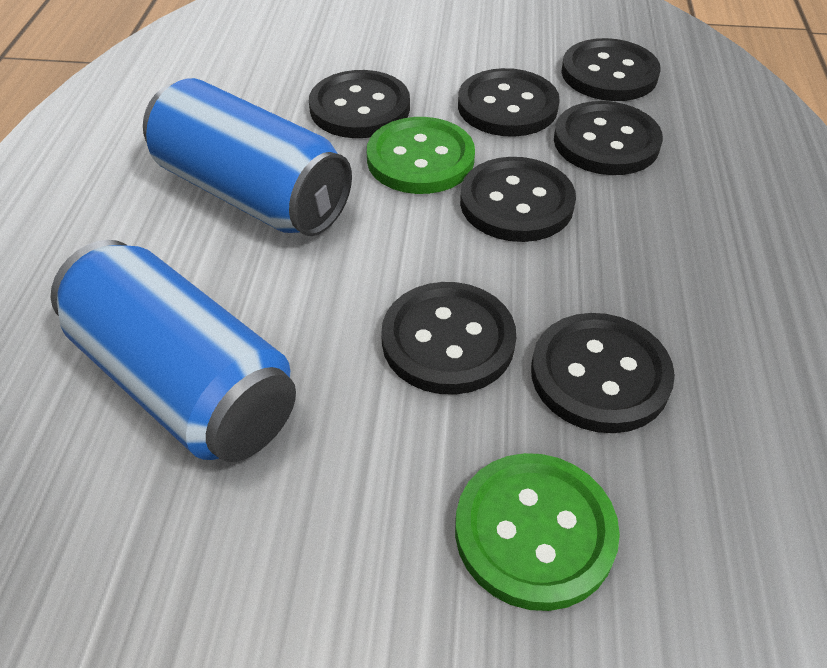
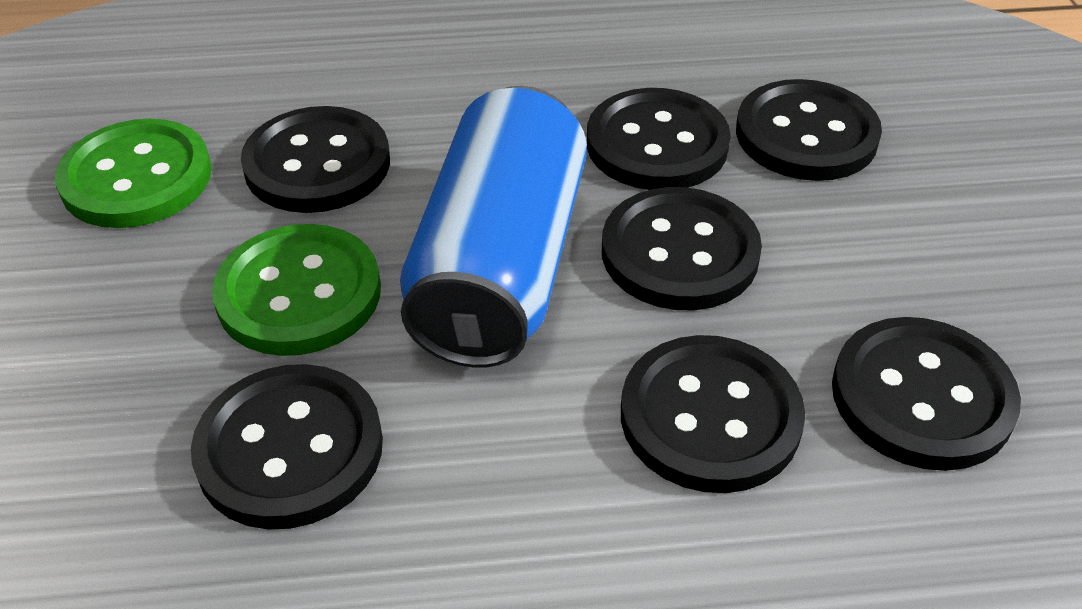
blue can: 2 -> 1

